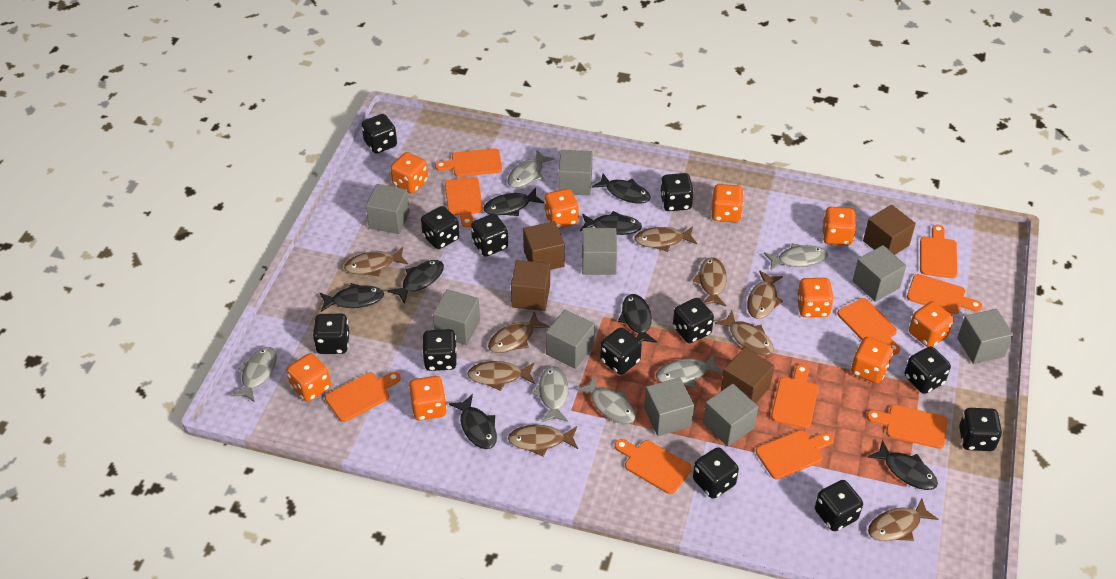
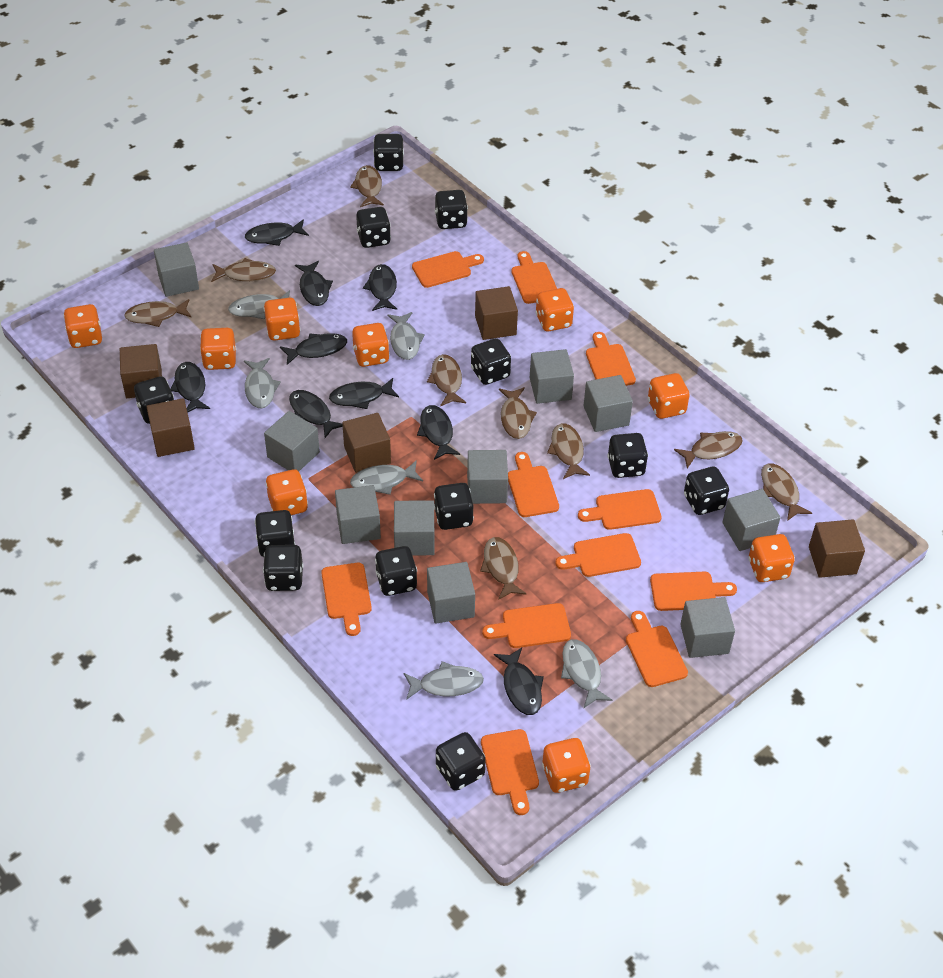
black fish: 8 -> 9
brown cube: 4 -> 5
grey cube: 9 -> 10
orange cutting board: 10 -> 11

